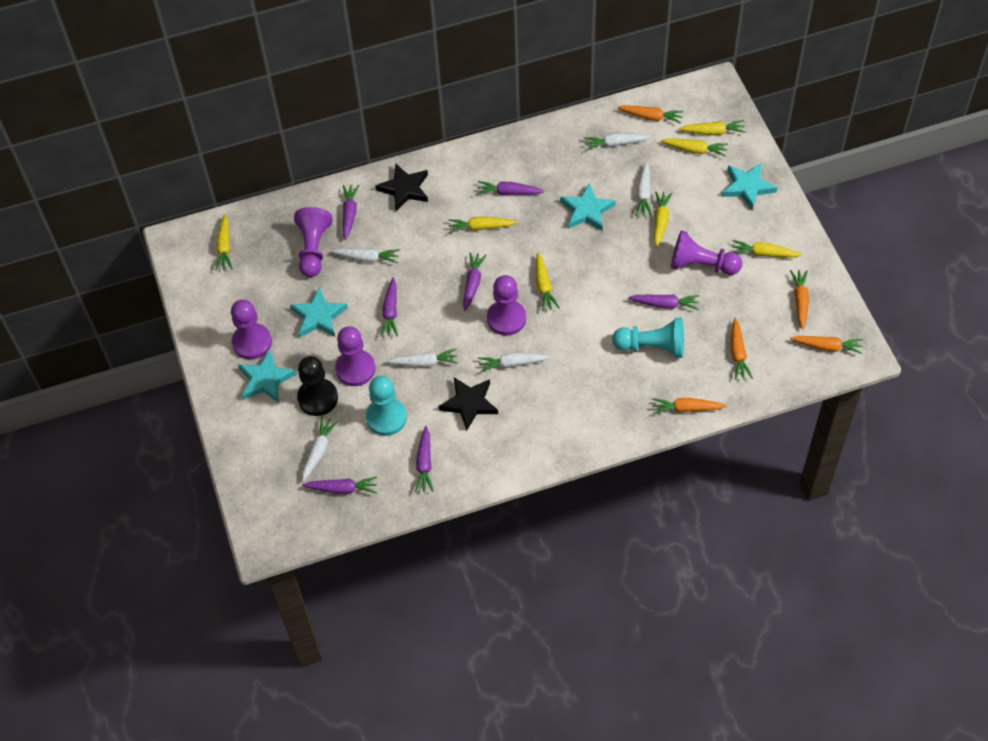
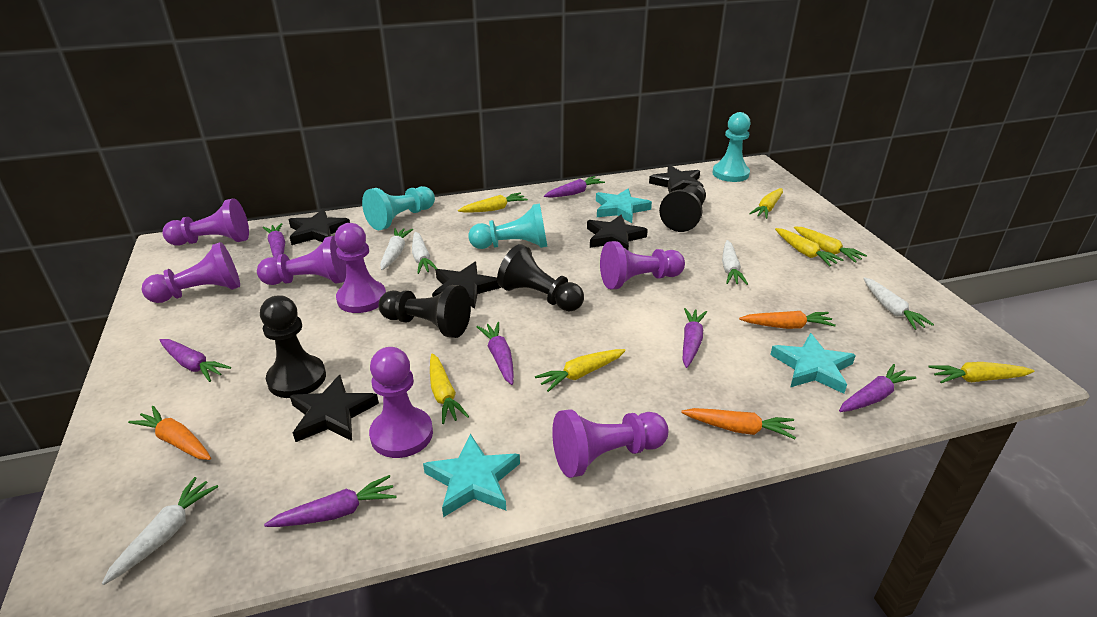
black pawn: 1 -> 4
black star: 2 -> 5
orange carrot: 5 -> 3
purple pawn: 5 -> 7
turquoise pawn: 2 -> 3
turquoise star: 4 -> 3
white carrot: 6 -> 5

